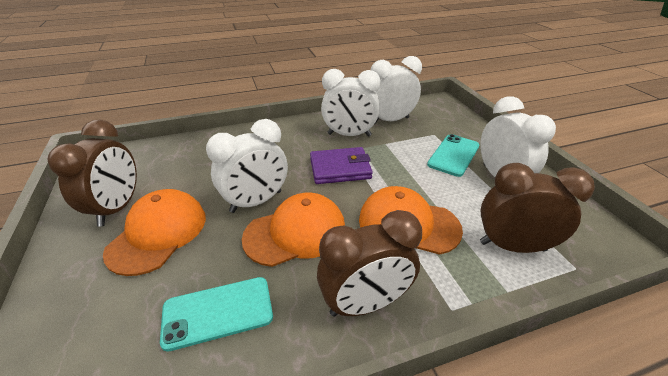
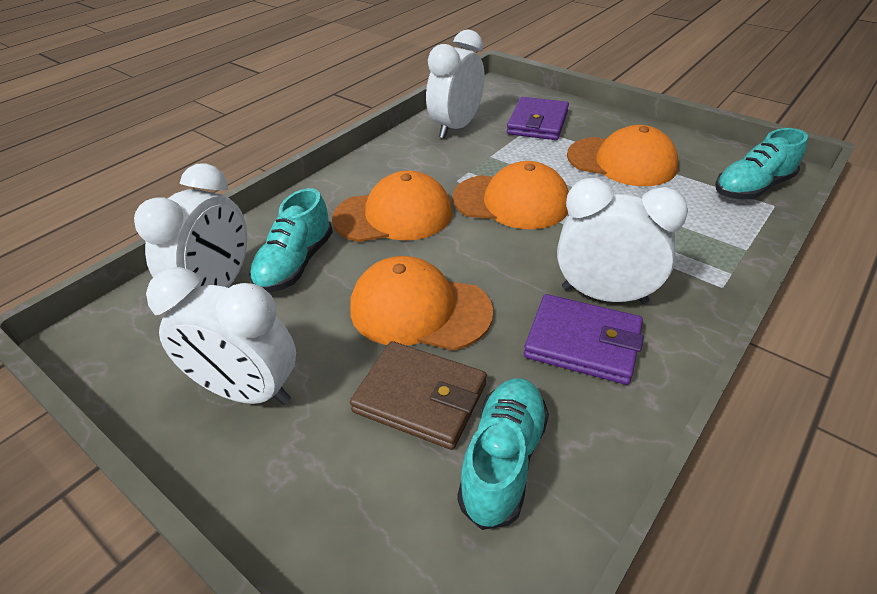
brown clock: 3 -> 0
brown wallet: 0 -> 1
orange cap: 3 -> 4
purple wallet: 1 -> 2
turquoise phone: 2 -> 0
turquoise shoe: 0 -> 3

